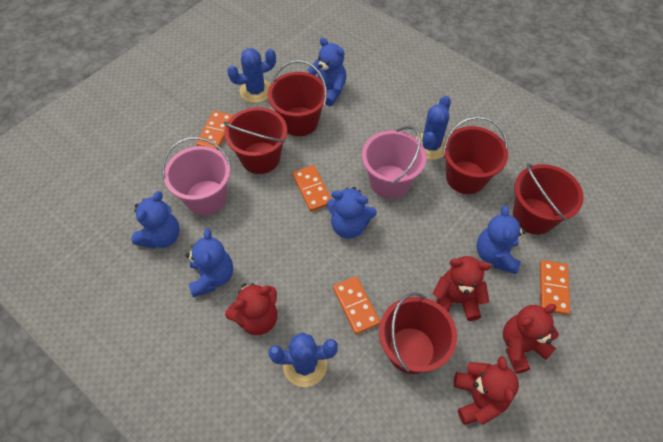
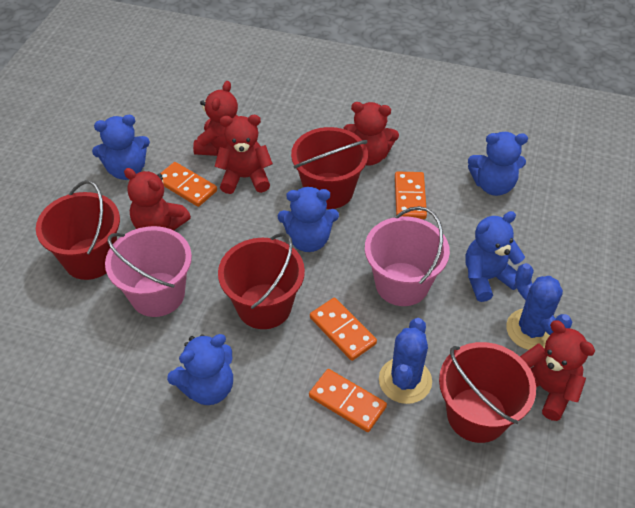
blue cactus: 3 -> 2
red bucket: 5 -> 4
red teddy bear: 4 -> 5

